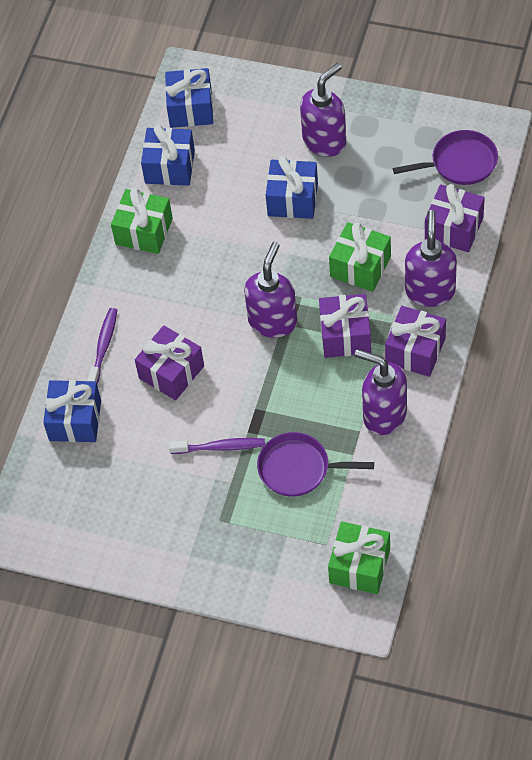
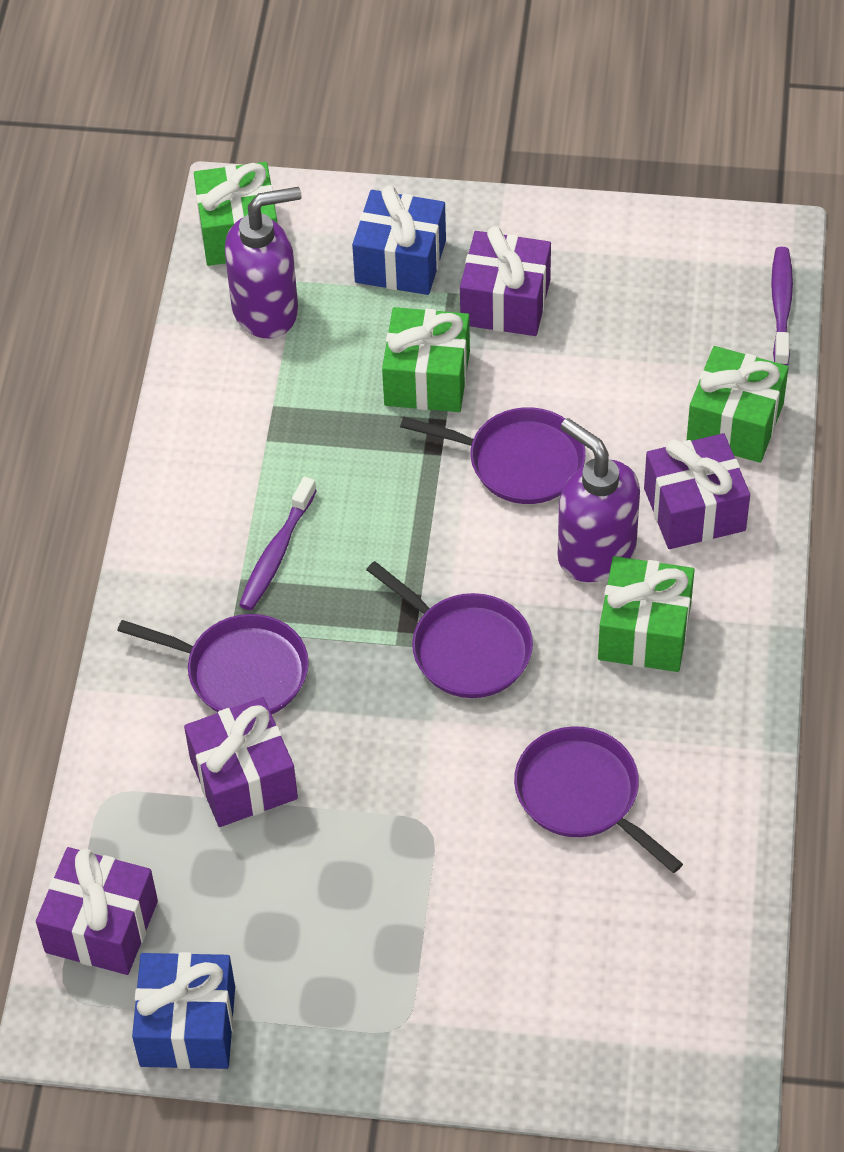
blue gift: 4 -> 2
green gift: 3 -> 4
purple pan: 2 -> 4
purple soap dispenser: 4 -> 2

